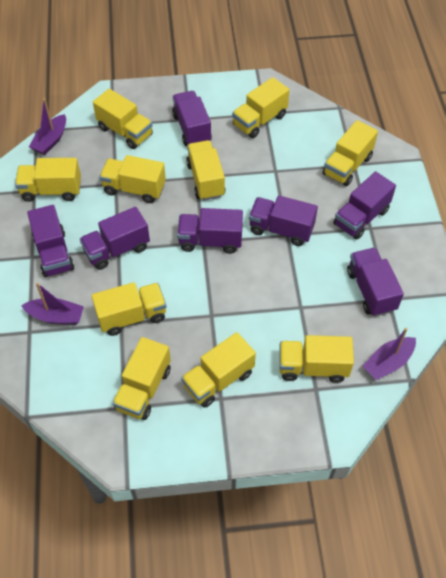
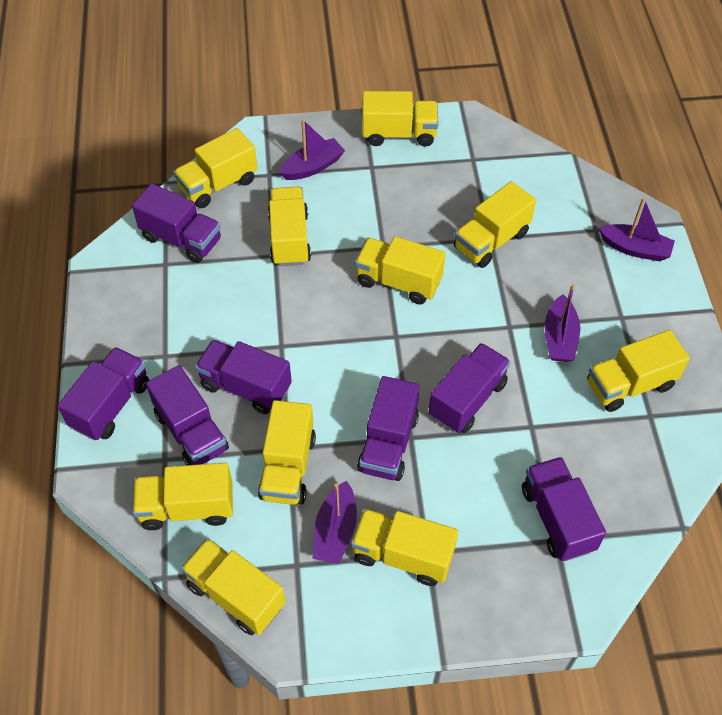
purple boat: 3 -> 4

